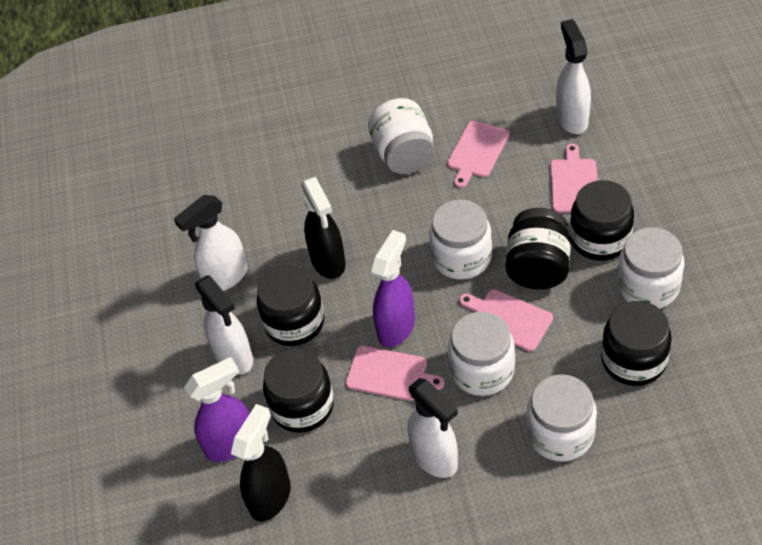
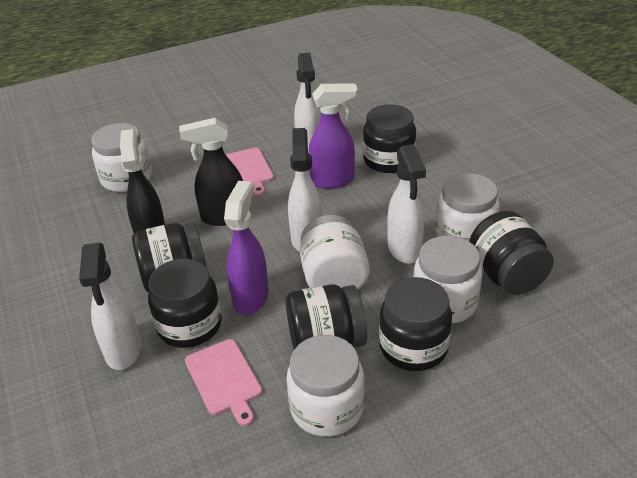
black jar: 5 -> 6
pink cutting board: 4 -> 2

